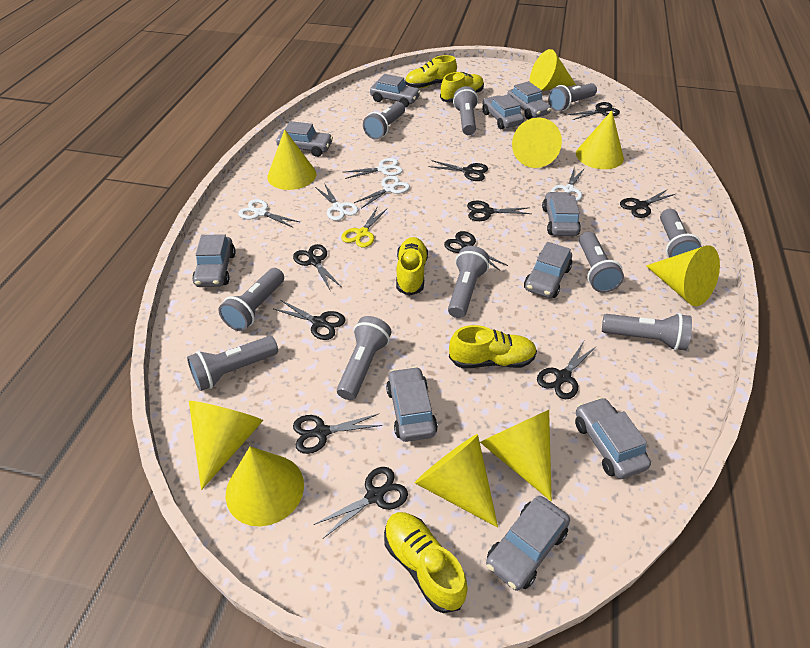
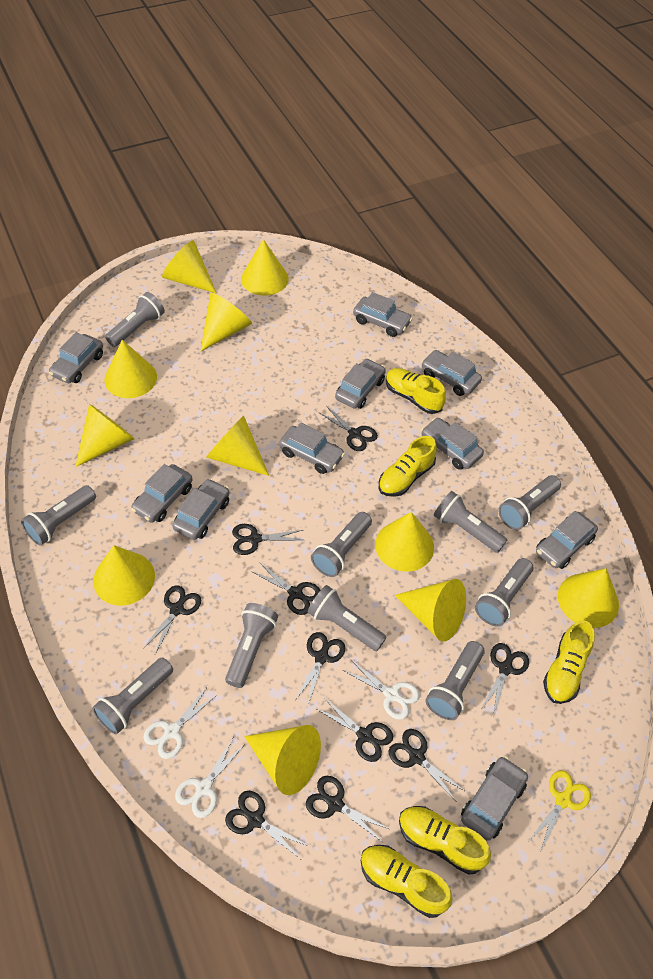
white scissors: 5 -> 3
yellow cone: 9 -> 11

